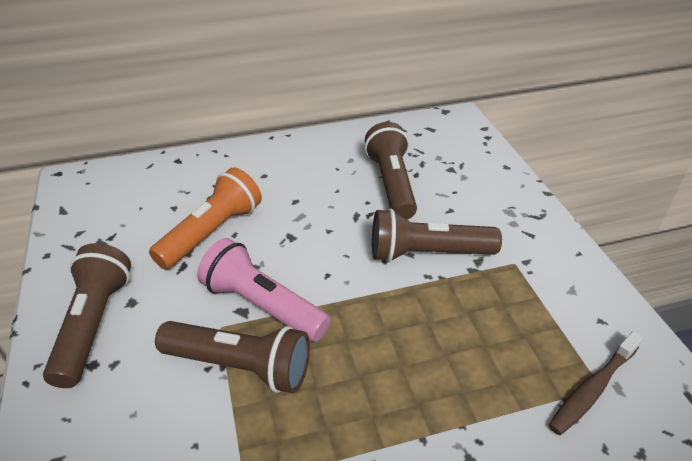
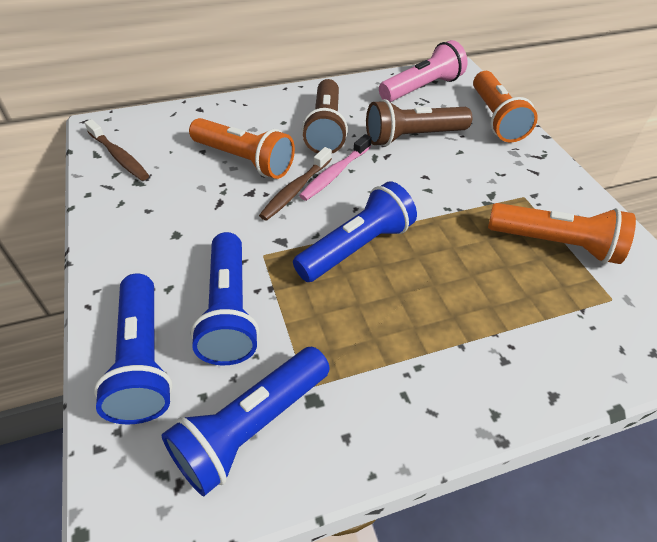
blue flashlight: 0 -> 4
brown flashlight: 4 -> 2
brown toothbrush: 1 -> 2
orange flashlight: 1 -> 3
pink toothbrush: 0 -> 1

